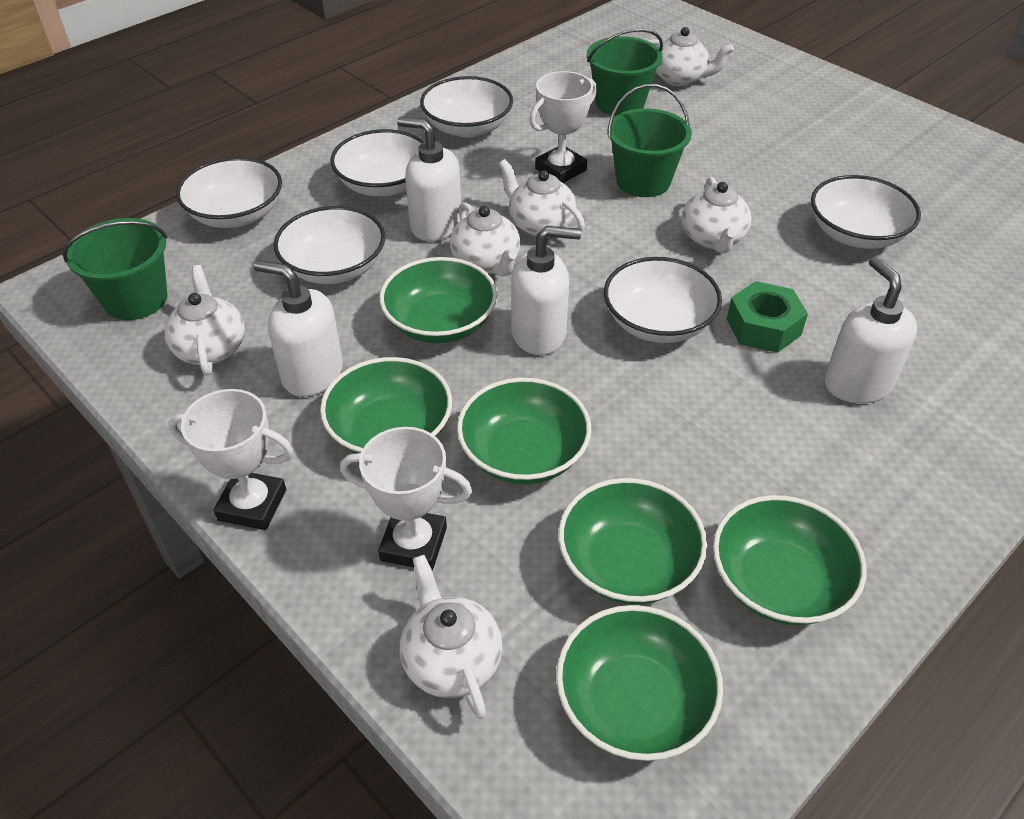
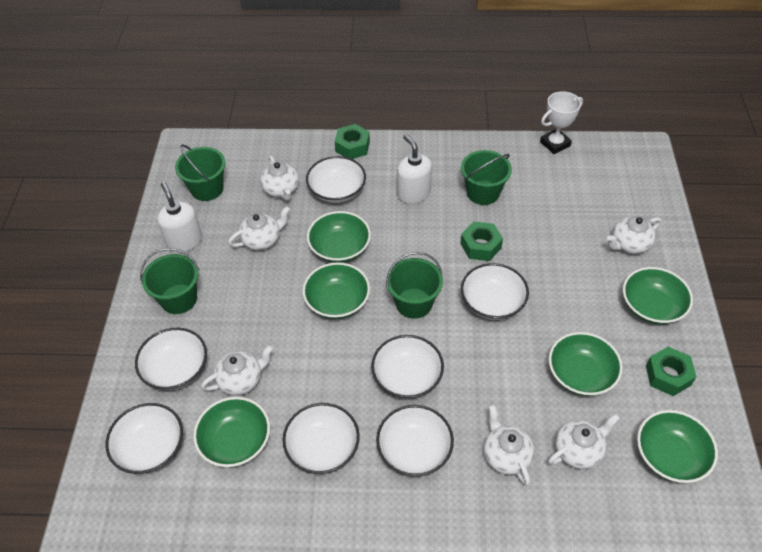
green bucket: 3 -> 4
green nut: 1 -> 3
white bowl: 6 -> 7
white soap dispenser: 4 -> 2
white trophy: 3 -> 1

